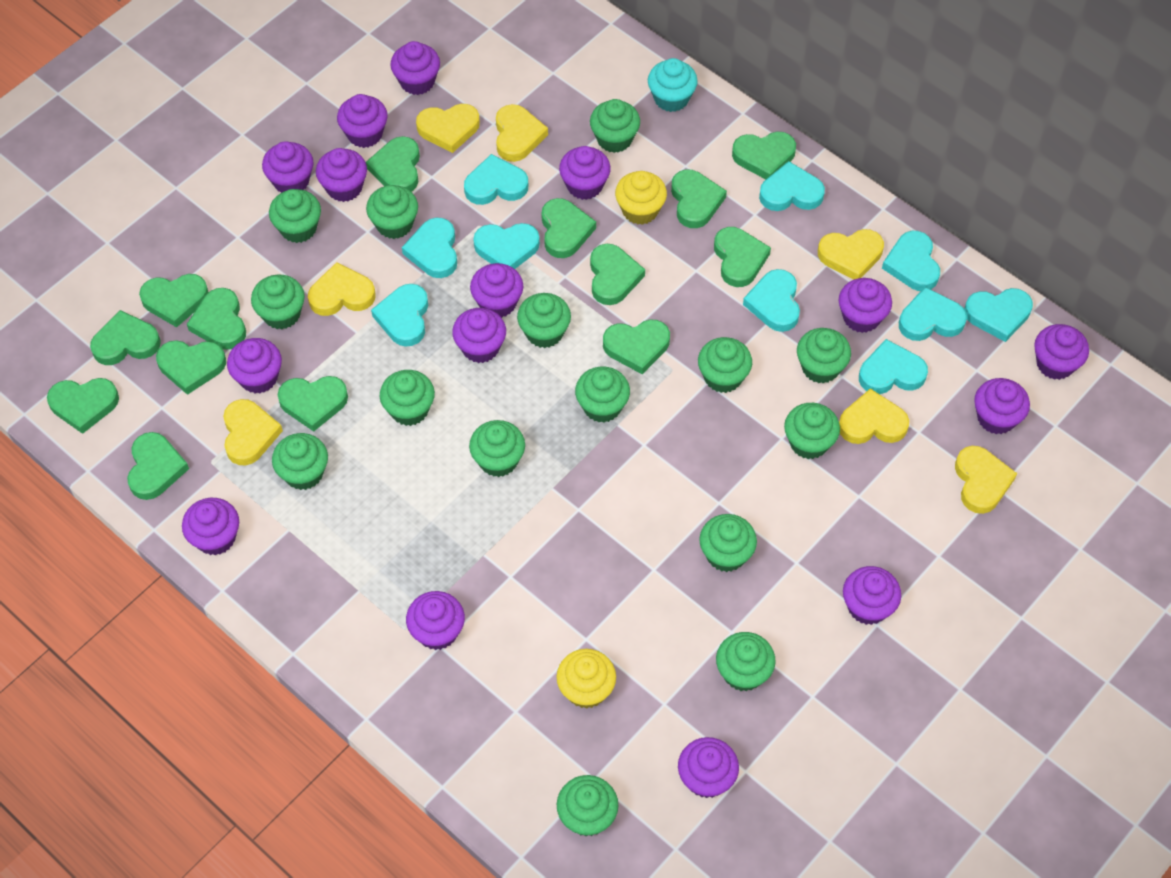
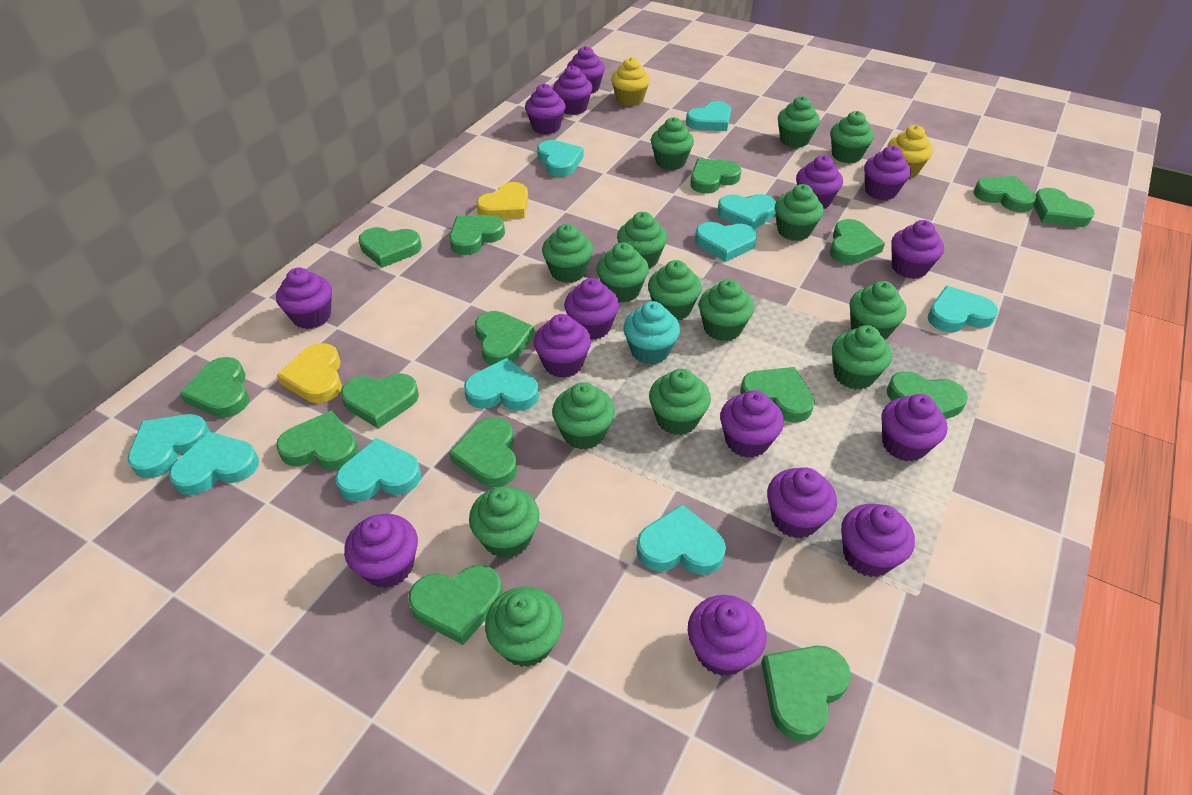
green heart: 14 -> 15
yellow heart: 7 -> 2

